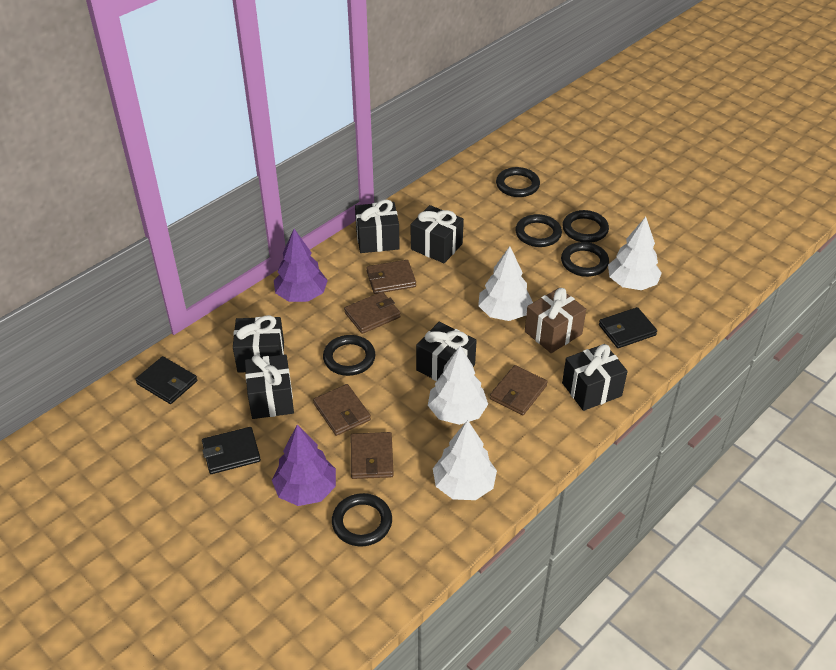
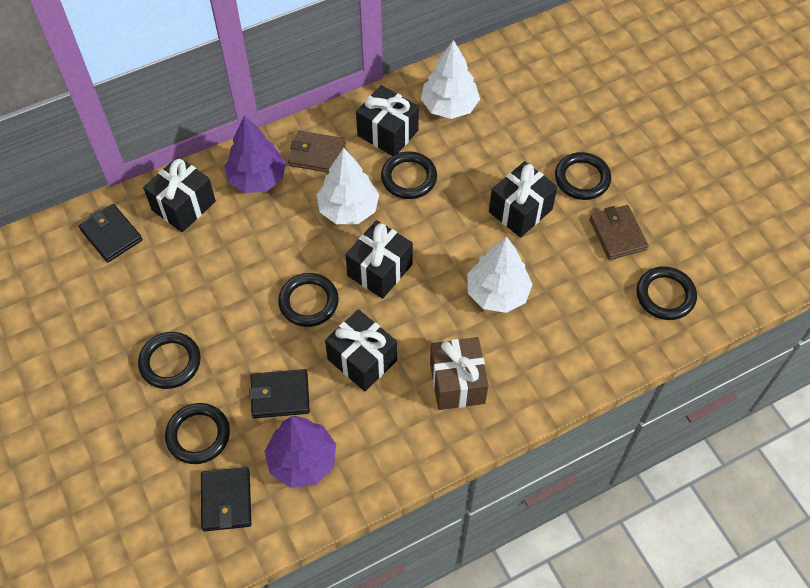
black gift: 6 -> 5
brown wallet: 5 -> 2
white tree: 4 -> 3

